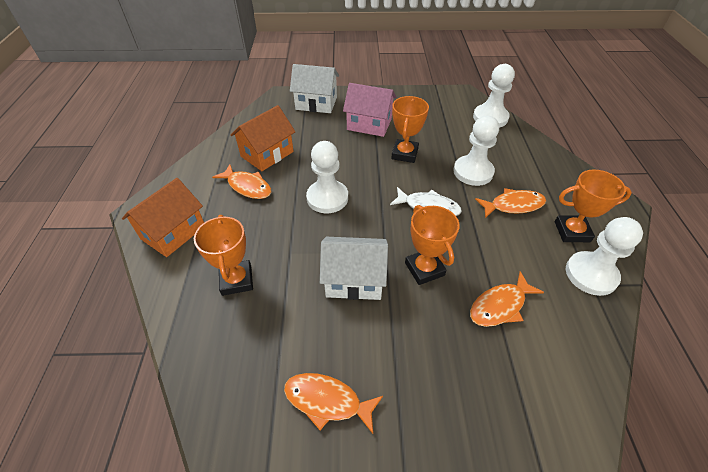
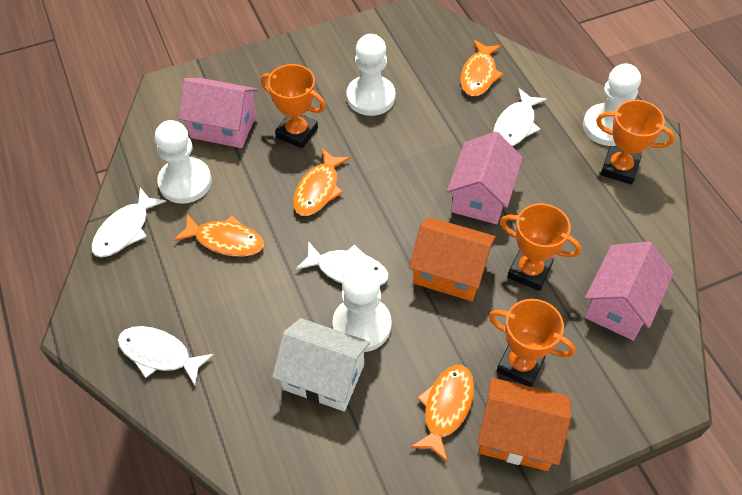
pink house: 1 -> 3
white fish: 1 -> 4
white house: 2 -> 1

